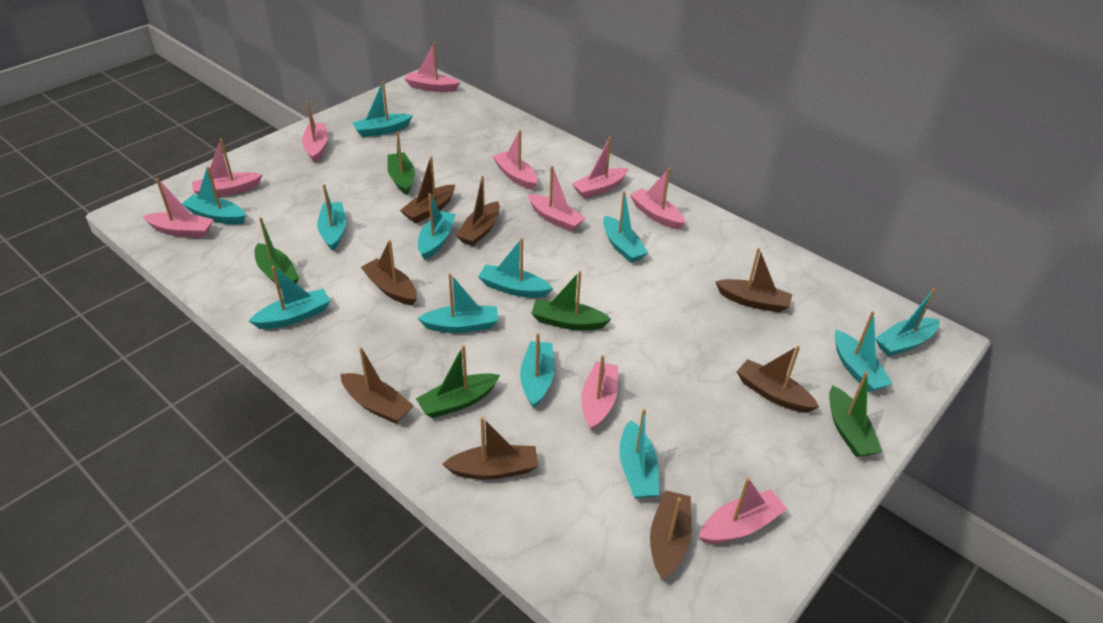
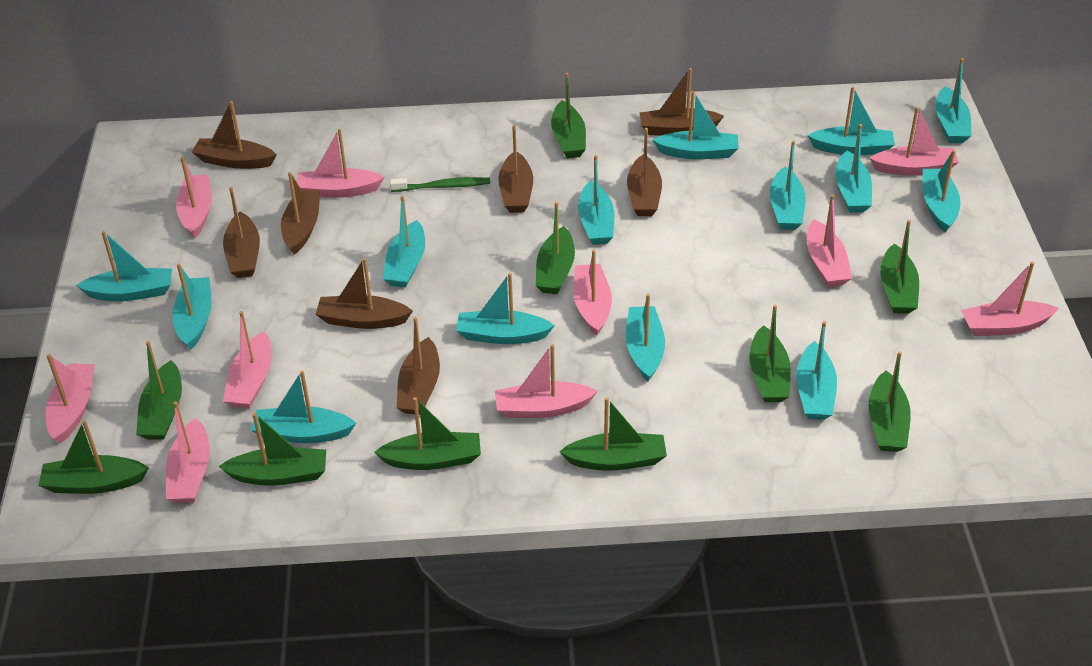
green boat: 5 -> 10
green toothbrush: 0 -> 1
turquoise boat: 12 -> 14

